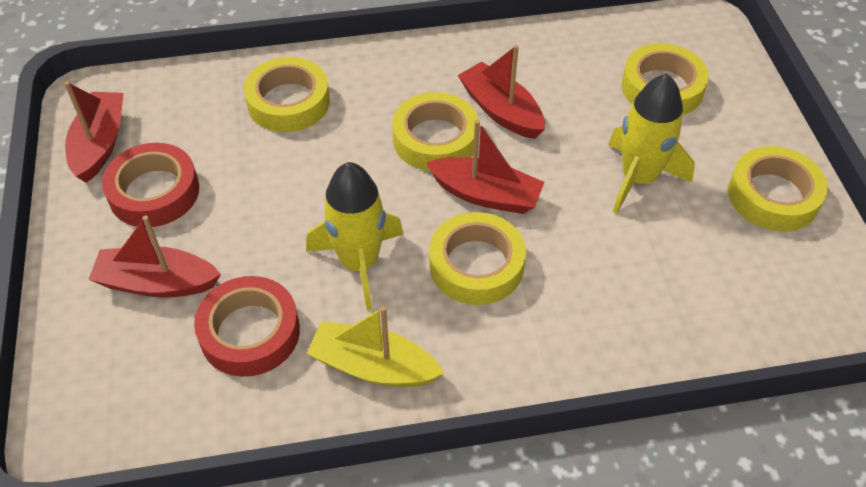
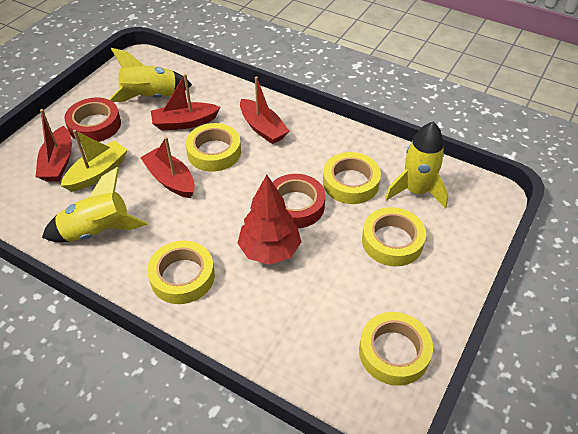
red tree: 0 -> 1
yellow rocket: 2 -> 3

